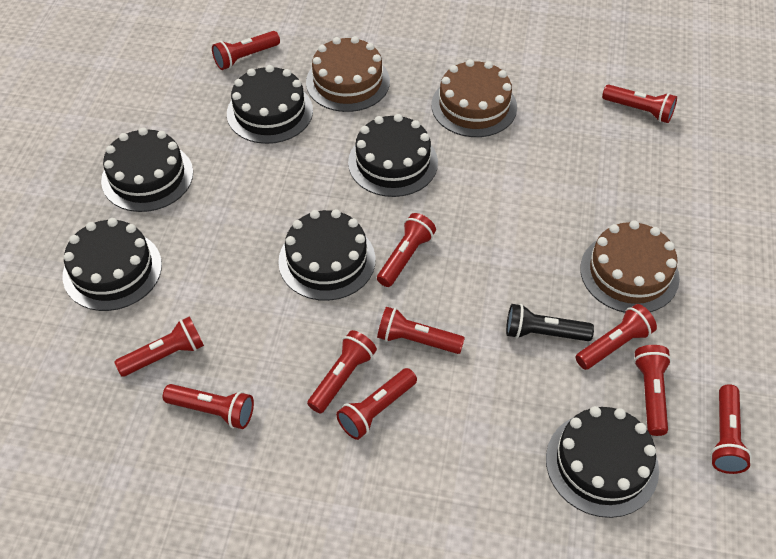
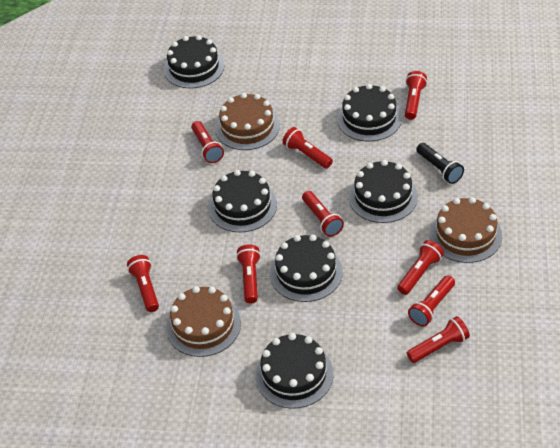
red flashlight: 11 -> 9

